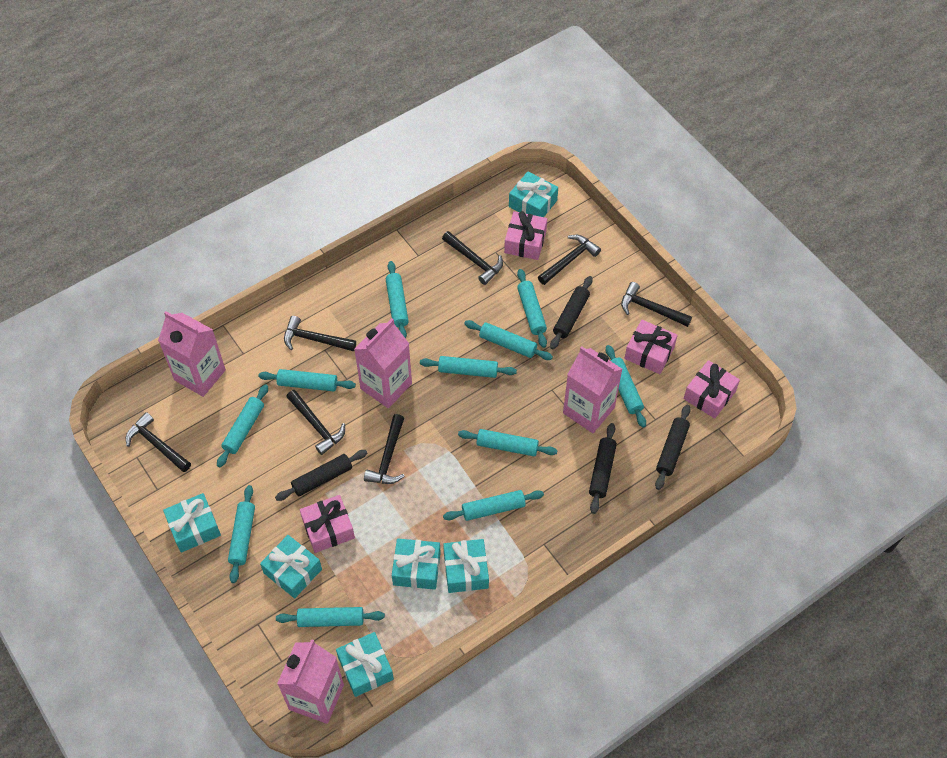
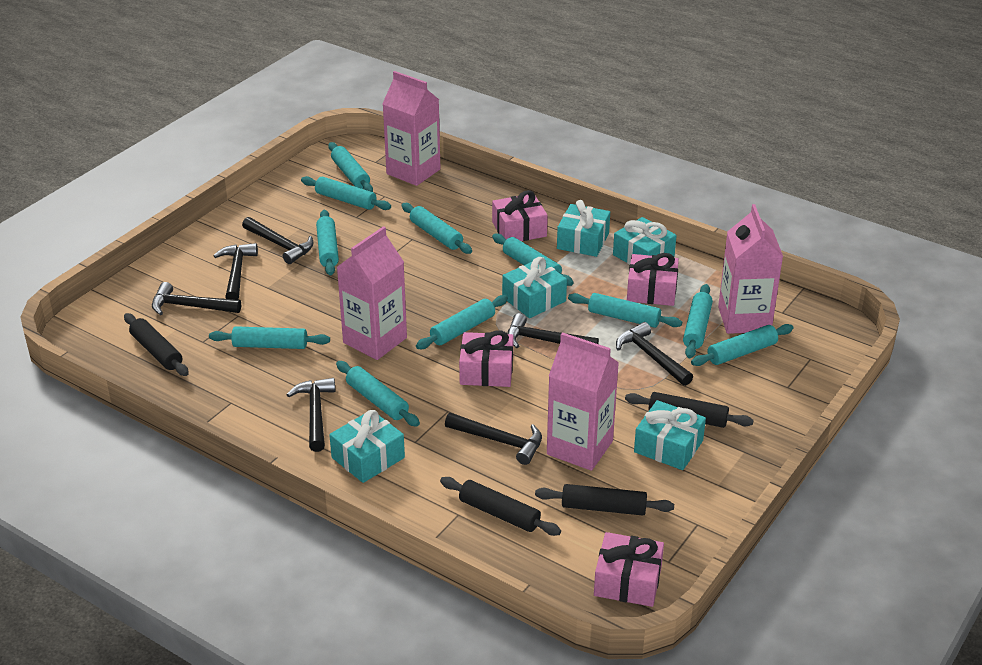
turquoise gift: 6 -> 5

